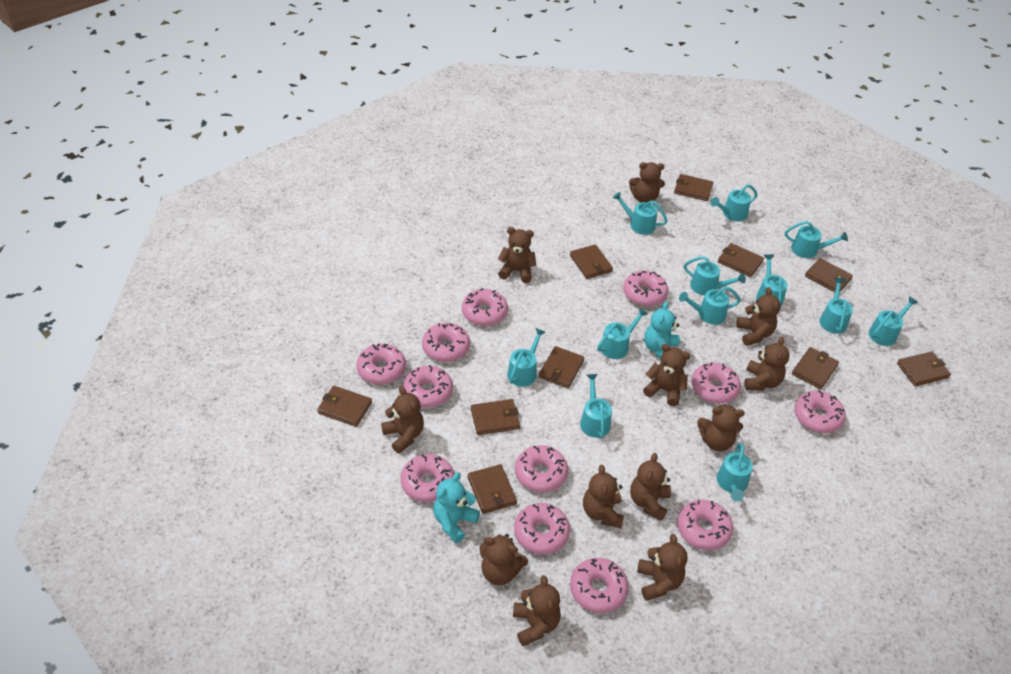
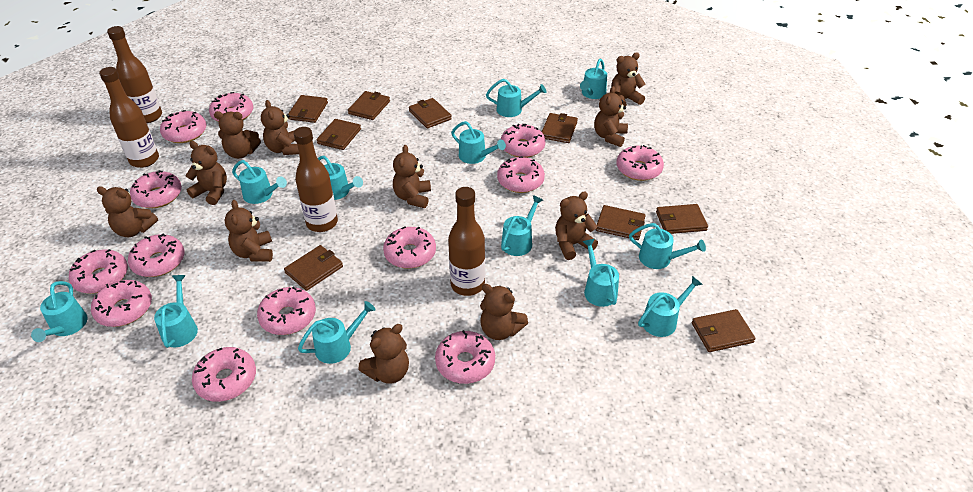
brown bottle: 0 -> 4
brown teddy bear: 12 -> 11
brown wallet: 10 -> 9
pink donut: 12 -> 13
turquoise teddy bear: 2 -> 0

